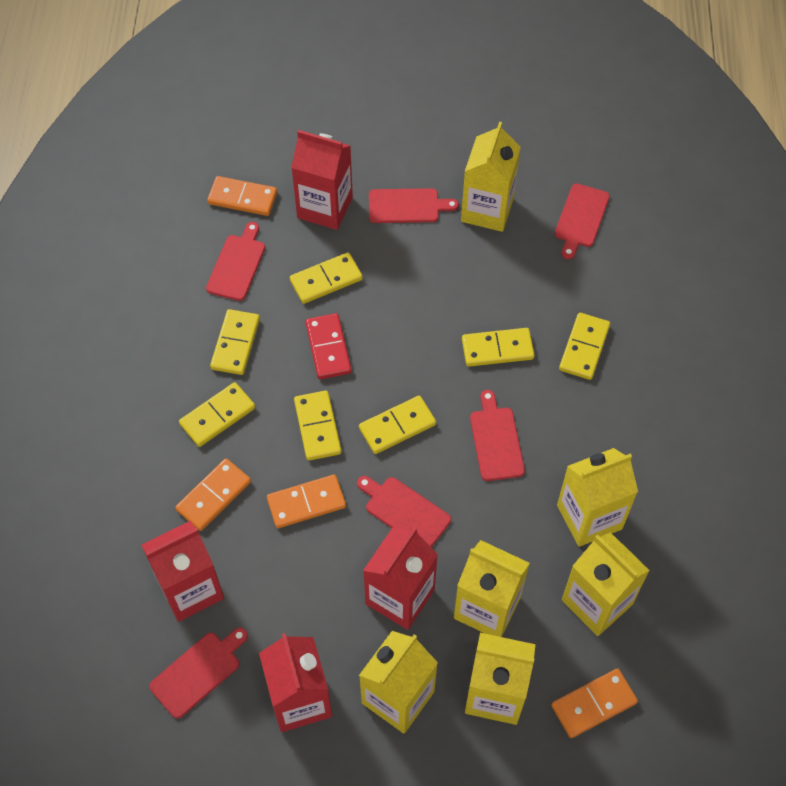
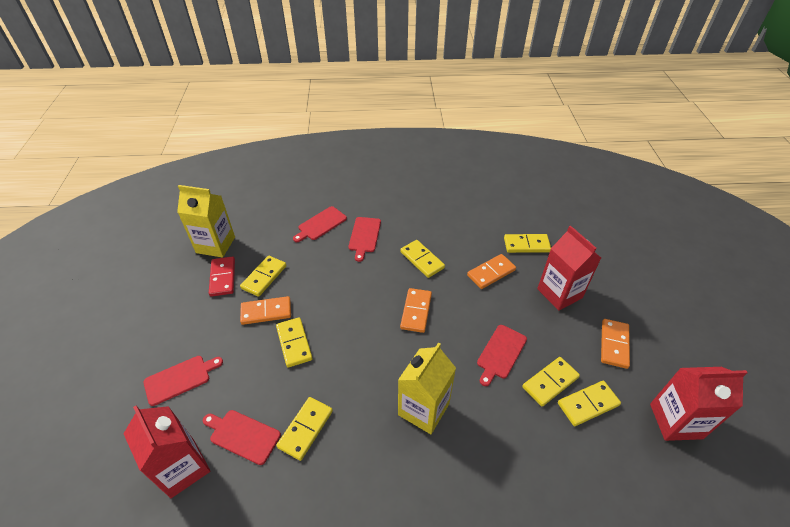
red carton: 4 -> 3
red cutting board: 6 -> 5
yellow carton: 6 -> 2

